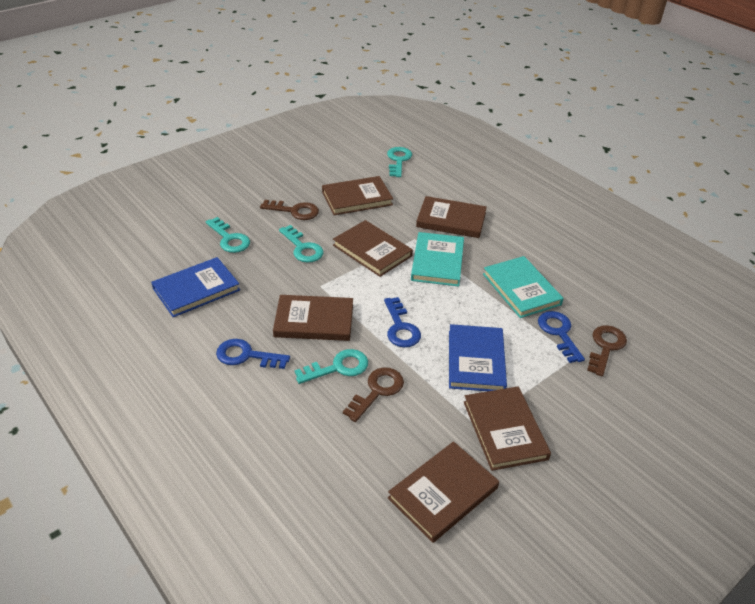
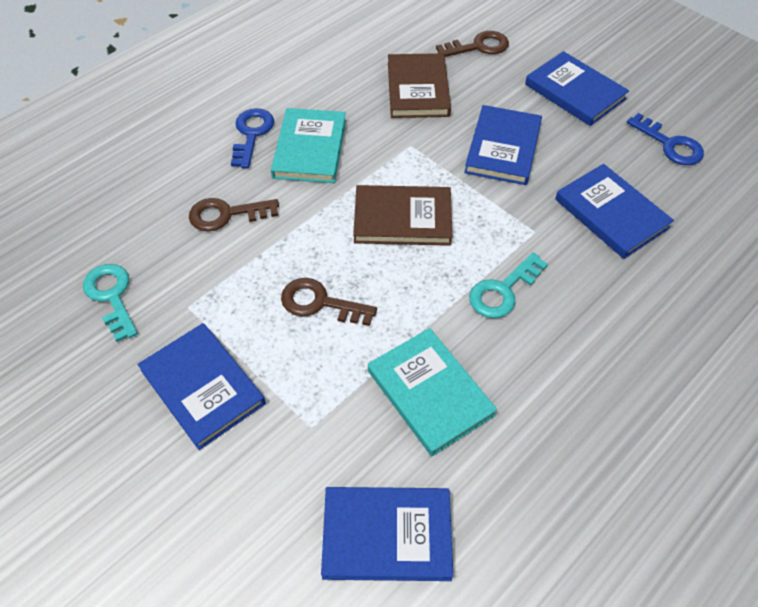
blue book: 2 -> 5
blue key: 3 -> 2
brown book: 6 -> 2
turquoise key: 4 -> 2

